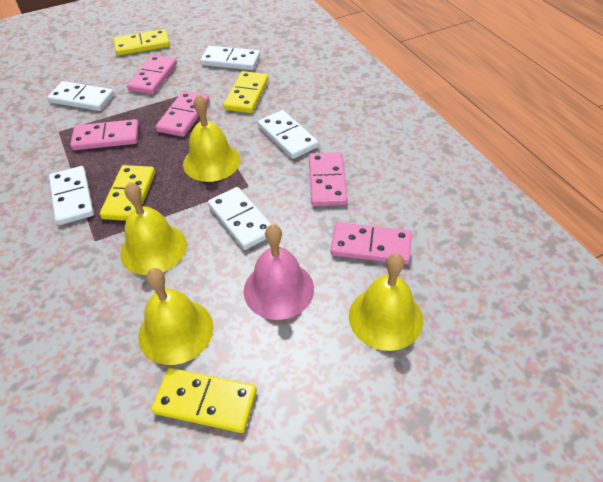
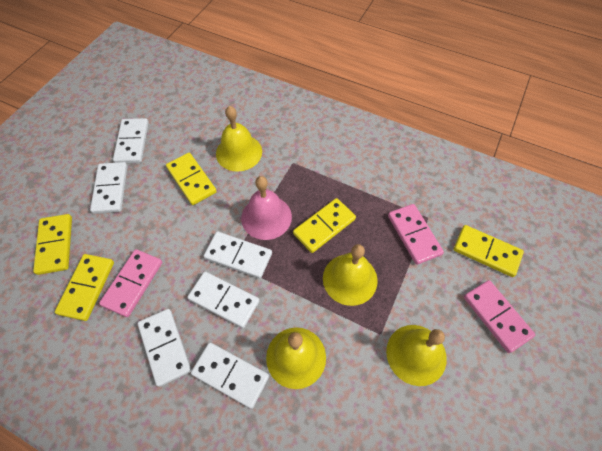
pink domino: 5 -> 3
white domino: 5 -> 6
yellow domino: 4 -> 5

